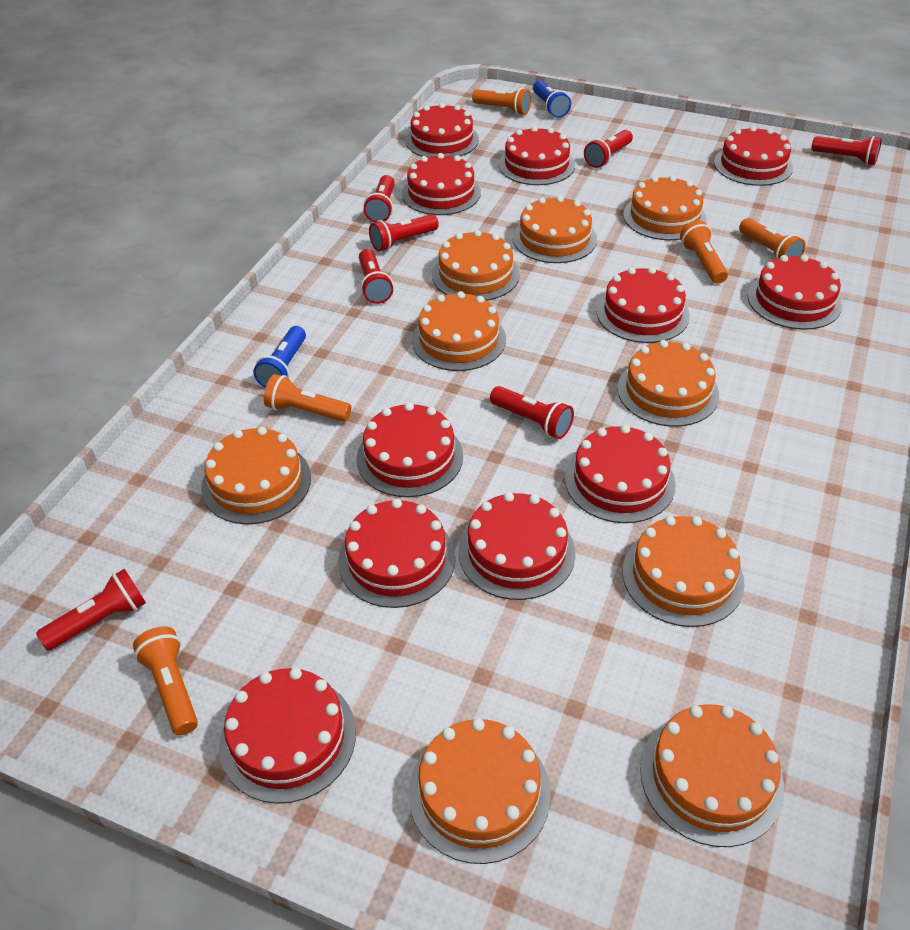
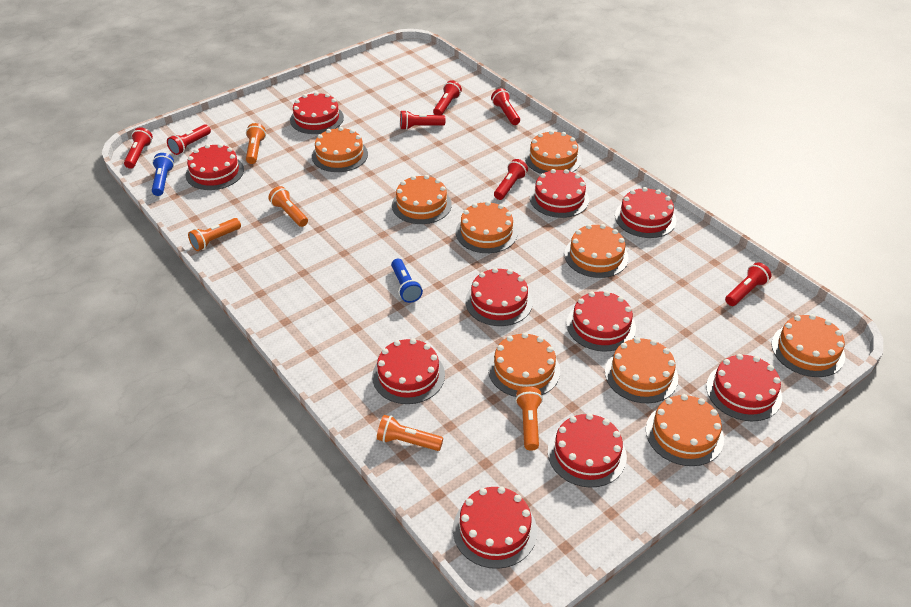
red cake: 11 -> 10

